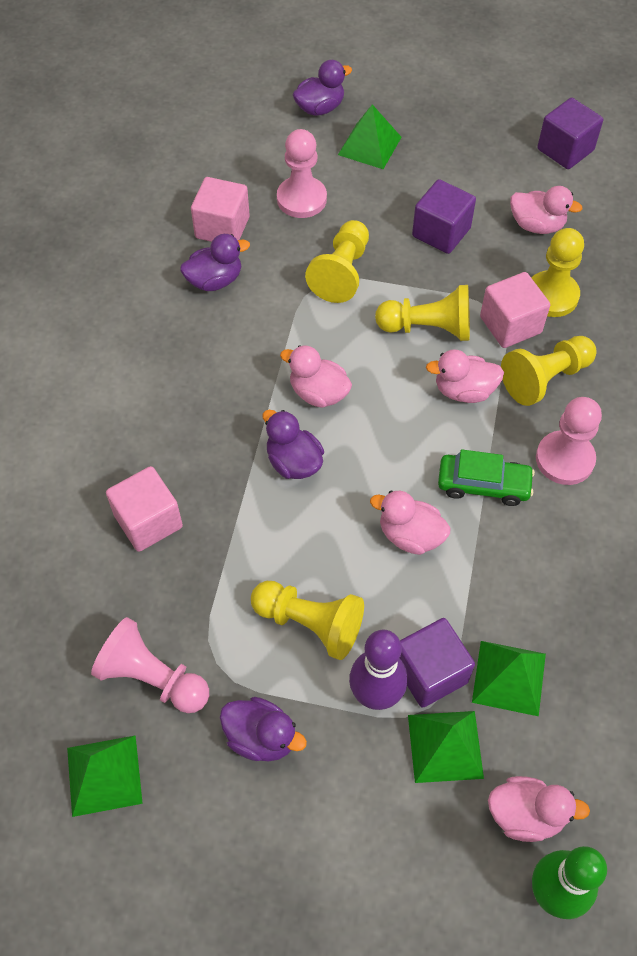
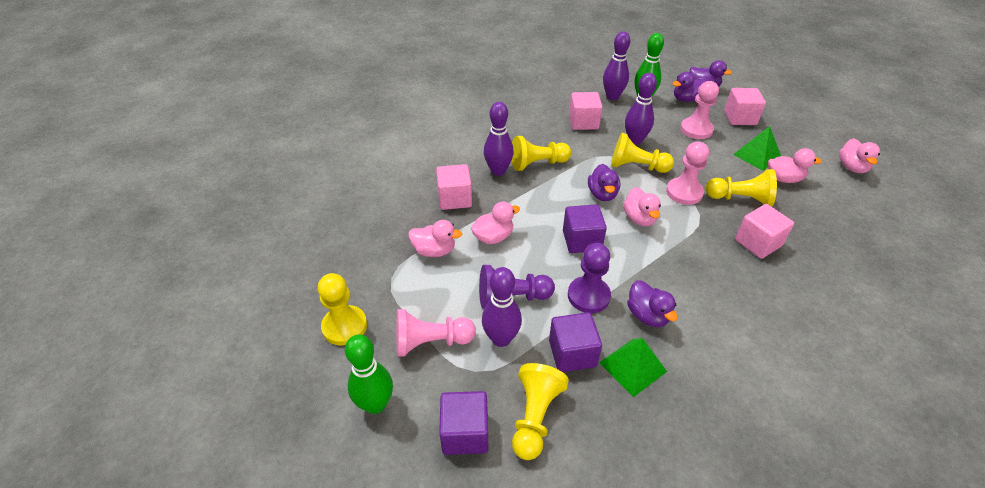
green bowling pin: 1 -> 2
green car: 1 -> 0
green pyramid: 4 -> 2
pink cube: 3 -> 4
purple bowling pin: 1 -> 4
purple pawn: 0 -> 2

